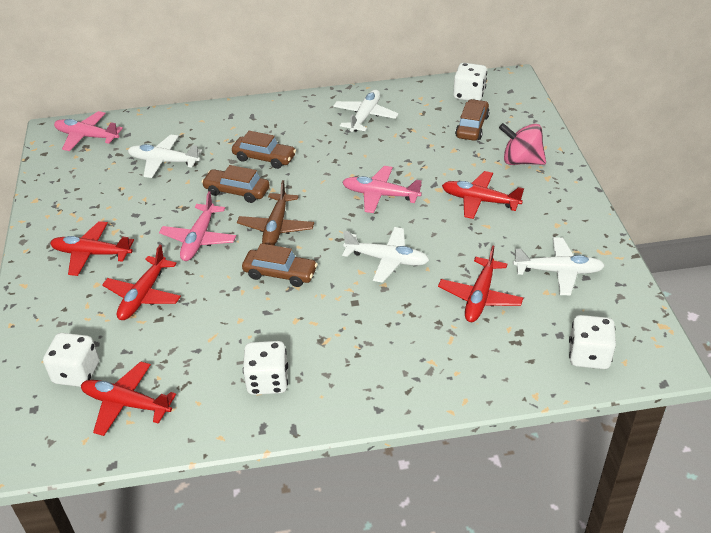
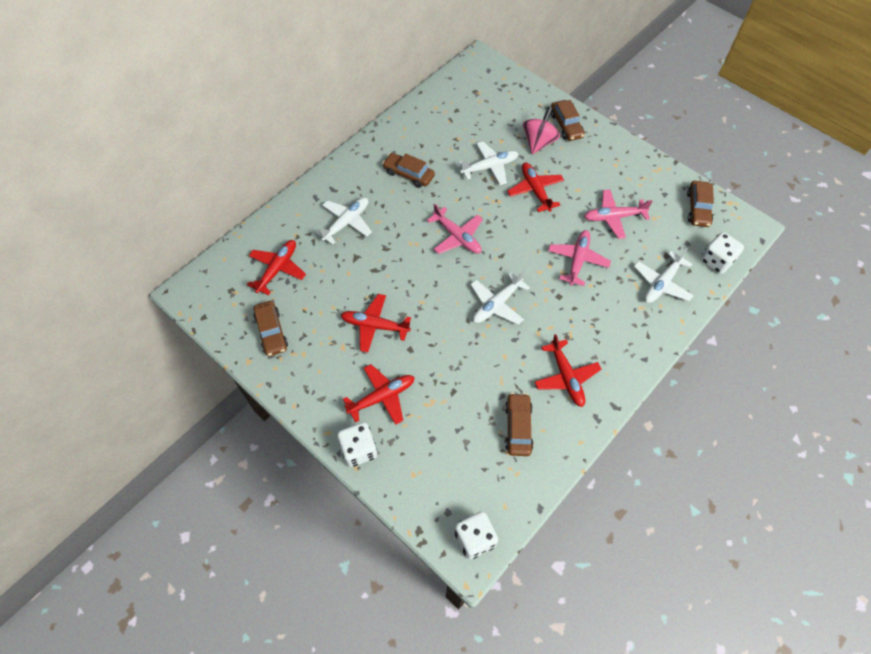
brown car: 4 -> 5
brown plane: 1 -> 0
white dice: 4 -> 3

